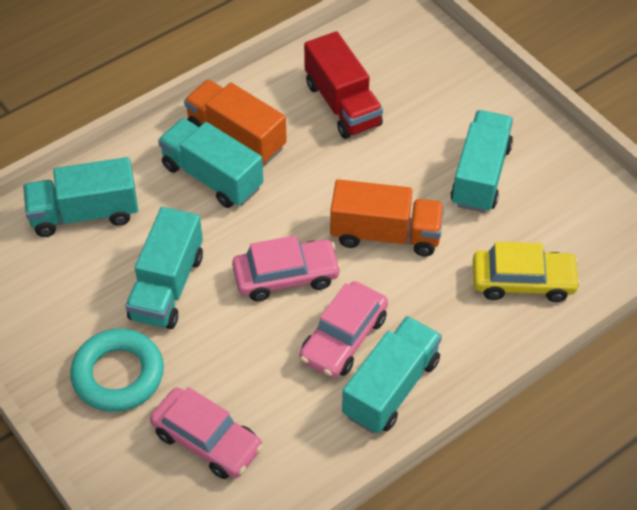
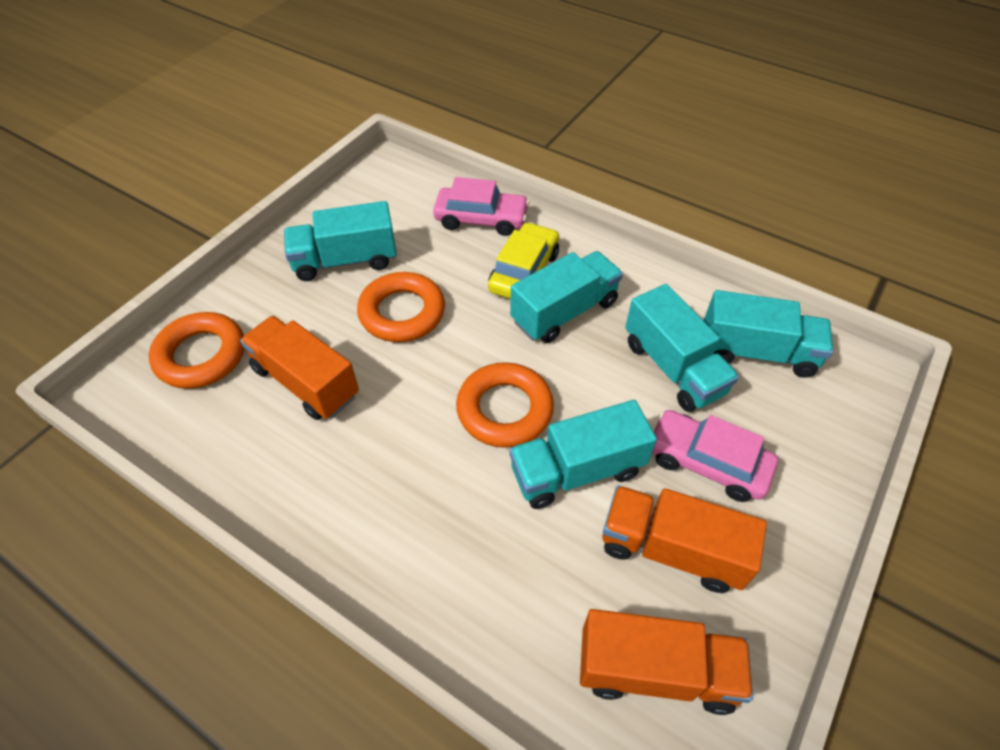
orange ring: 0 -> 3
orange truck: 2 -> 3
pink car: 3 -> 2
red truck: 1 -> 0
turquoise ring: 1 -> 0

